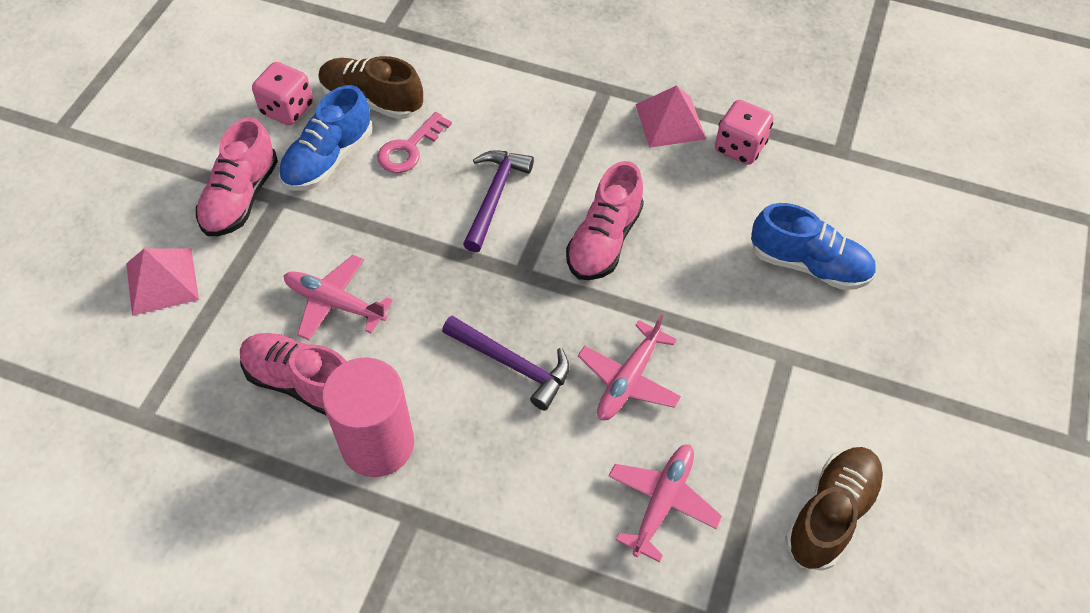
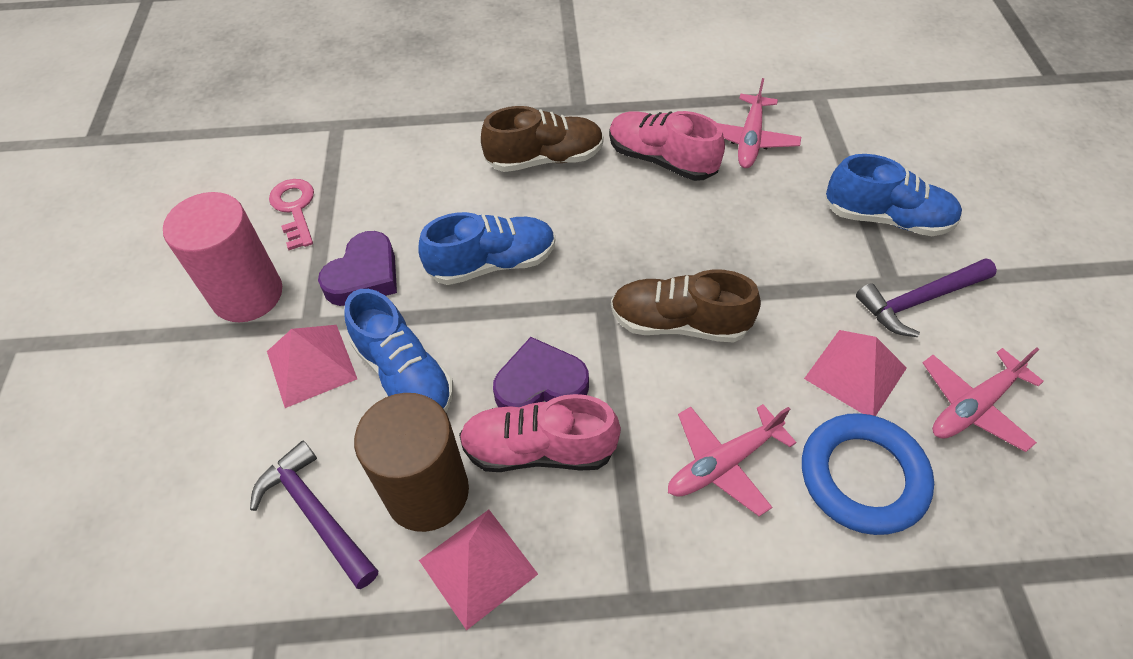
blue ring: 0 -> 1
blue shoe: 2 -> 3
brown cylinder: 0 -> 1
pink dice: 2 -> 0
pink pyramid: 2 -> 3
pink shoe: 3 -> 2
purple heart: 0 -> 2

